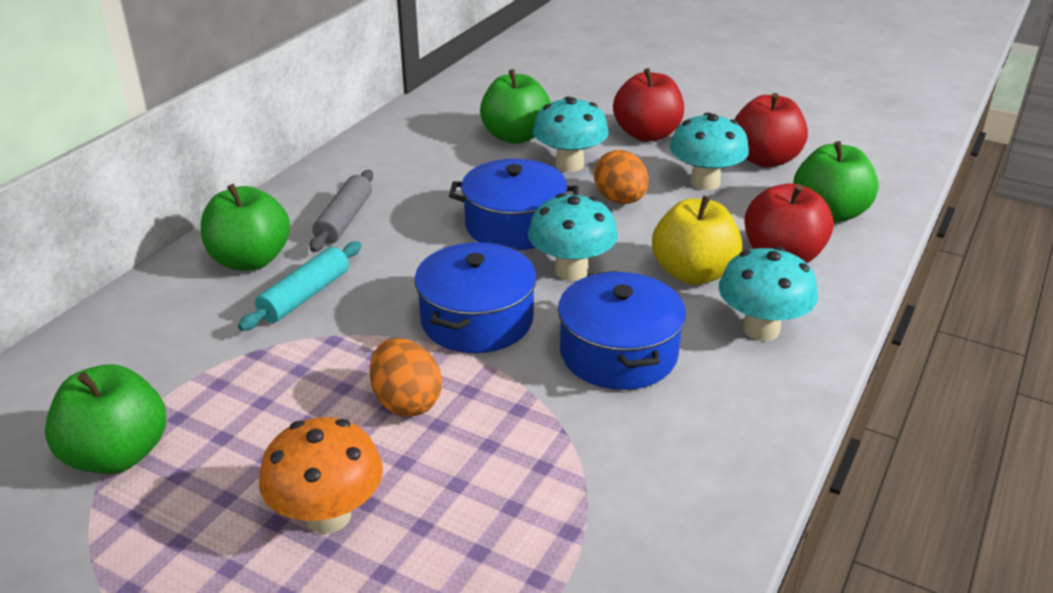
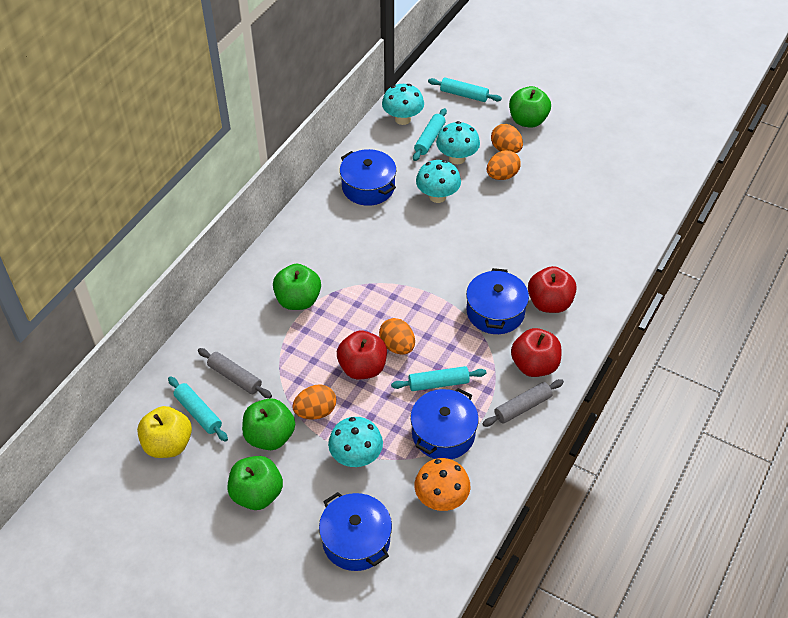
blue pot: 3 -> 4
grey rolling pin: 1 -> 2
orange egg: 2 -> 4
turquoise rolling pin: 1 -> 4

